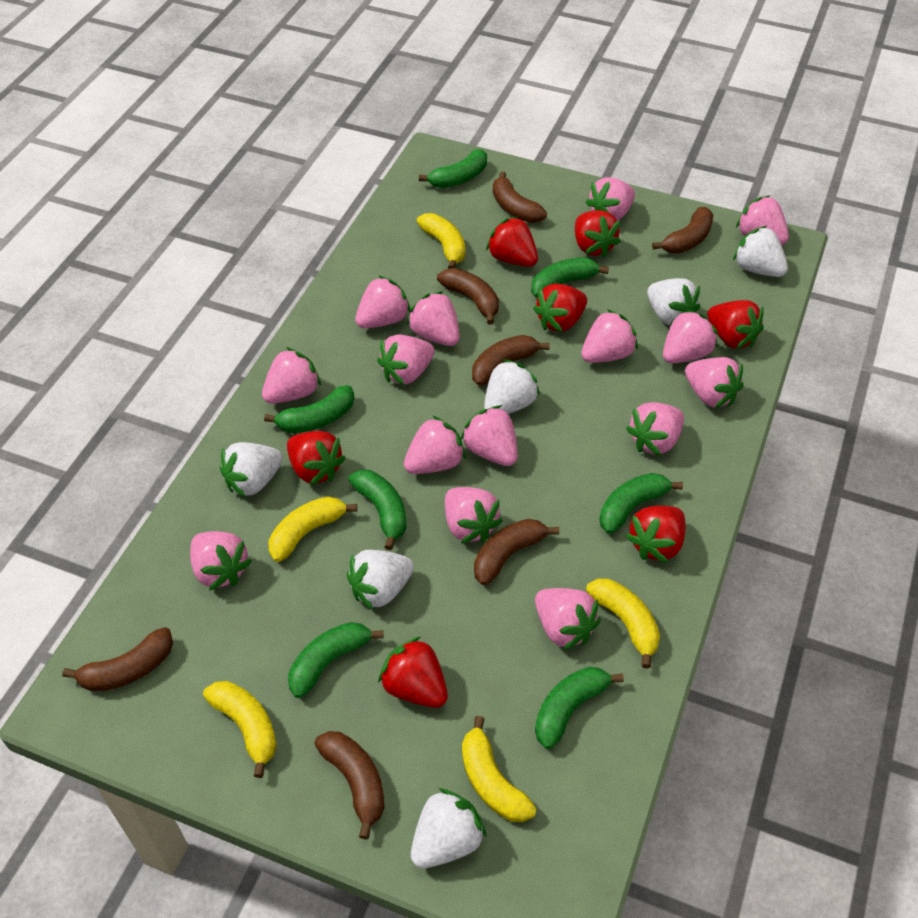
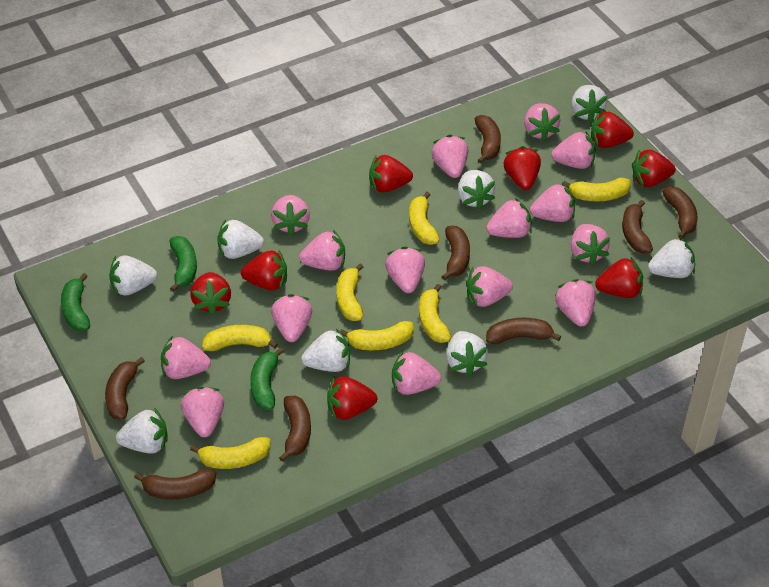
brown banana: 7 -> 8
green banana: 7 -> 3
red strawberry: 7 -> 8
white strawberry: 6 -> 8
yellow banana: 5 -> 7

